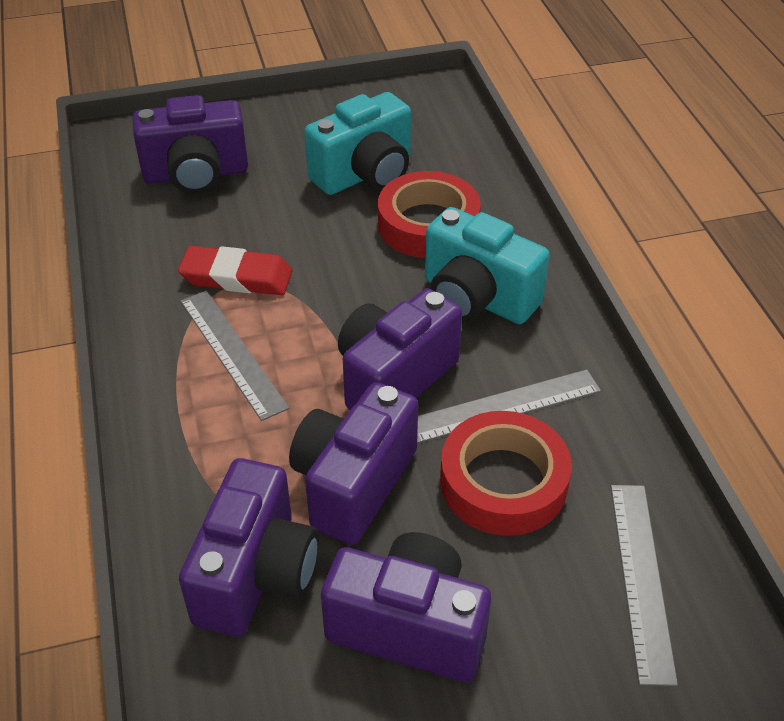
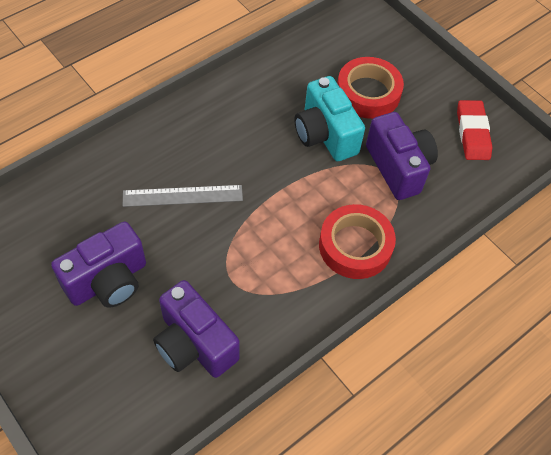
grey ruler: 3 -> 1
purple camera: 5 -> 3
turquoise camera: 2 -> 1

